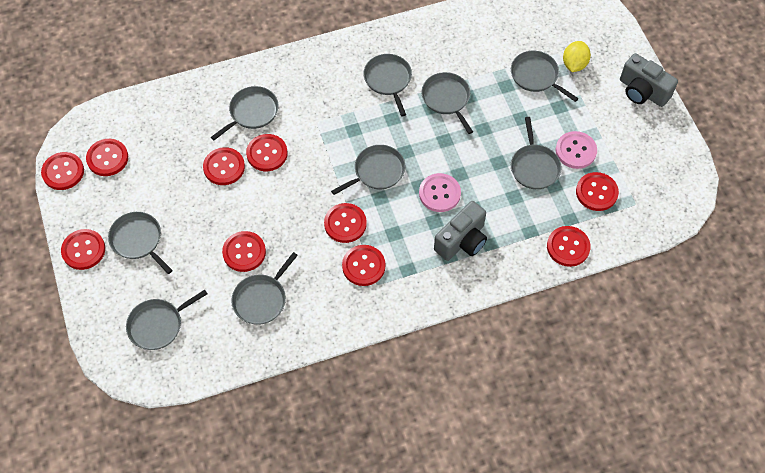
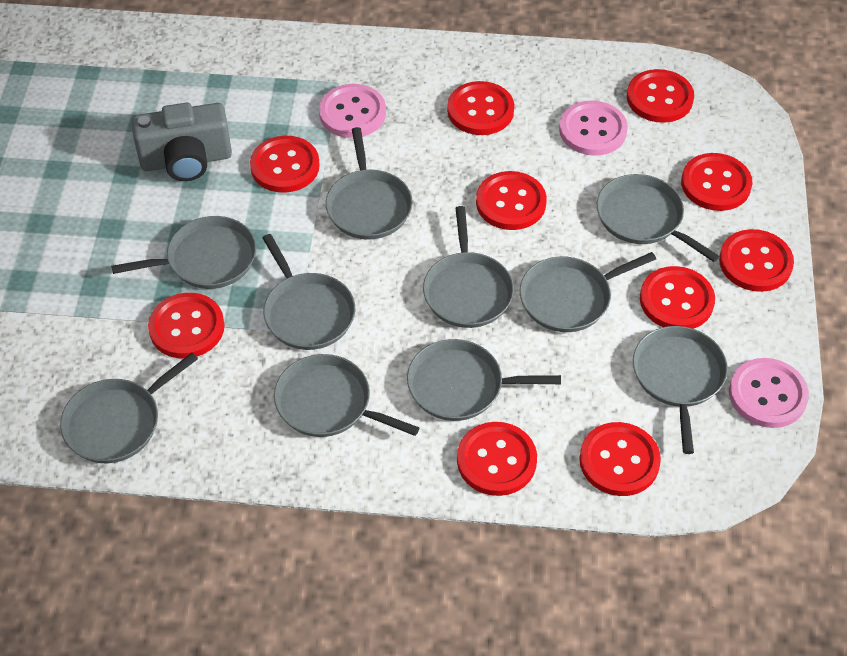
grey camera: 2 -> 1
grey pan: 9 -> 10
pink button: 2 -> 3
yellow lemon: 1 -> 0

